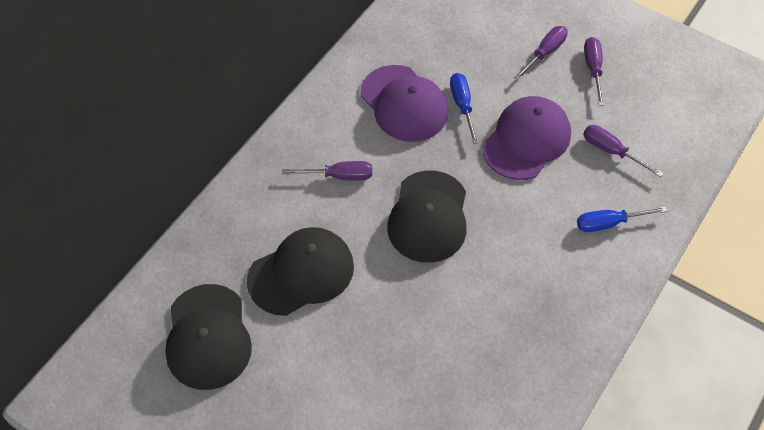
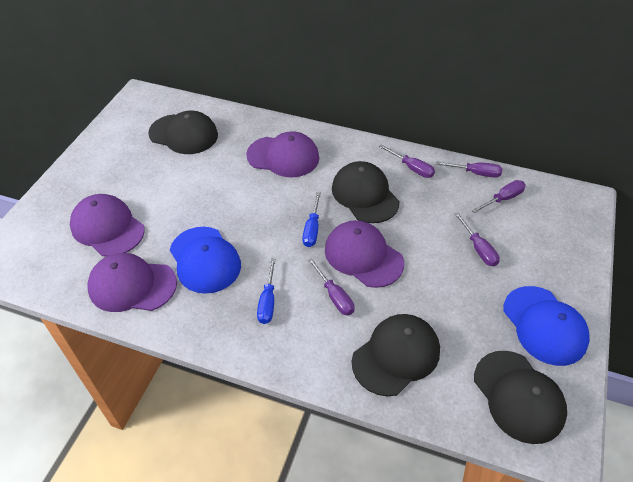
black cap: 3 -> 4
blue cap: 0 -> 2
purple cap: 2 -> 4
purple screwdriver: 4 -> 5

